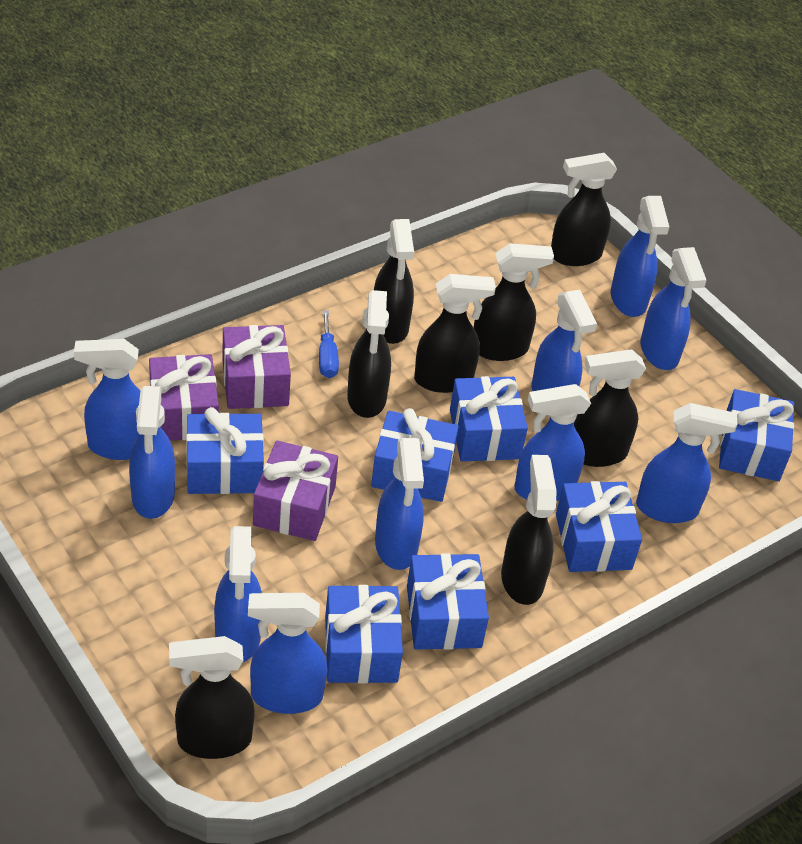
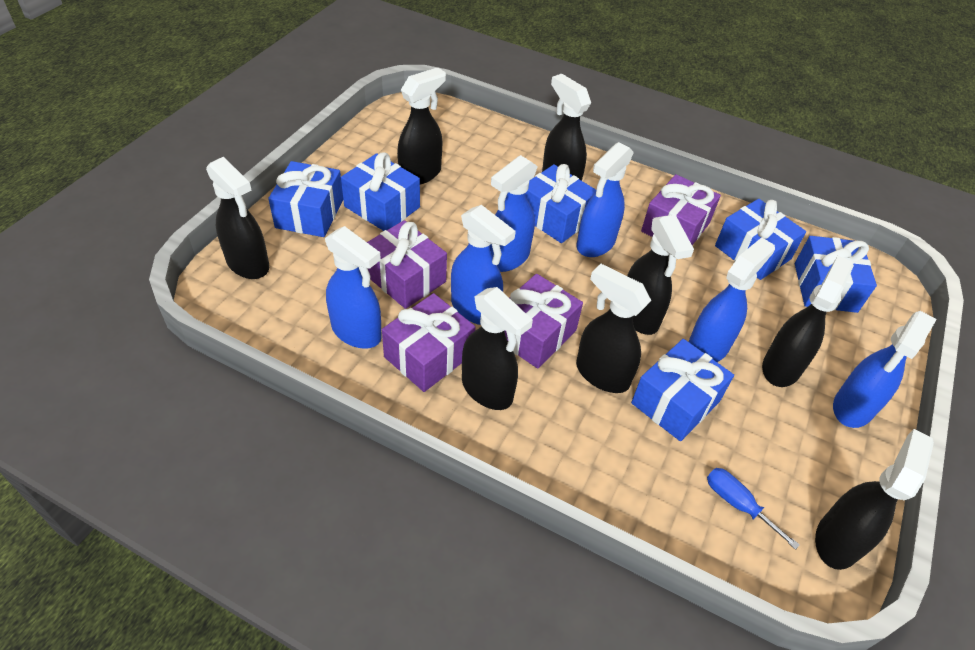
blue gift: 7 -> 6
blue spray bottle: 10 -> 6
purple gift: 3 -> 4

